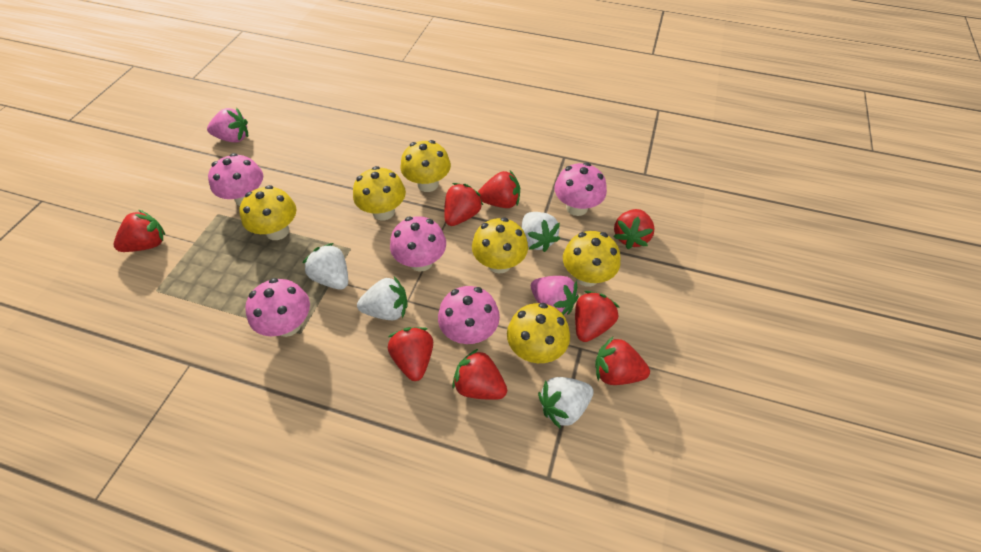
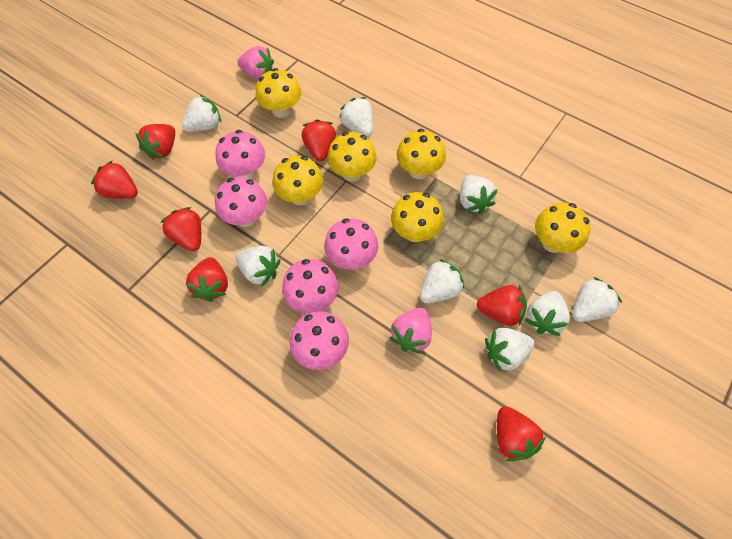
red strawberry: 8 -> 7
white strawberry: 4 -> 8

